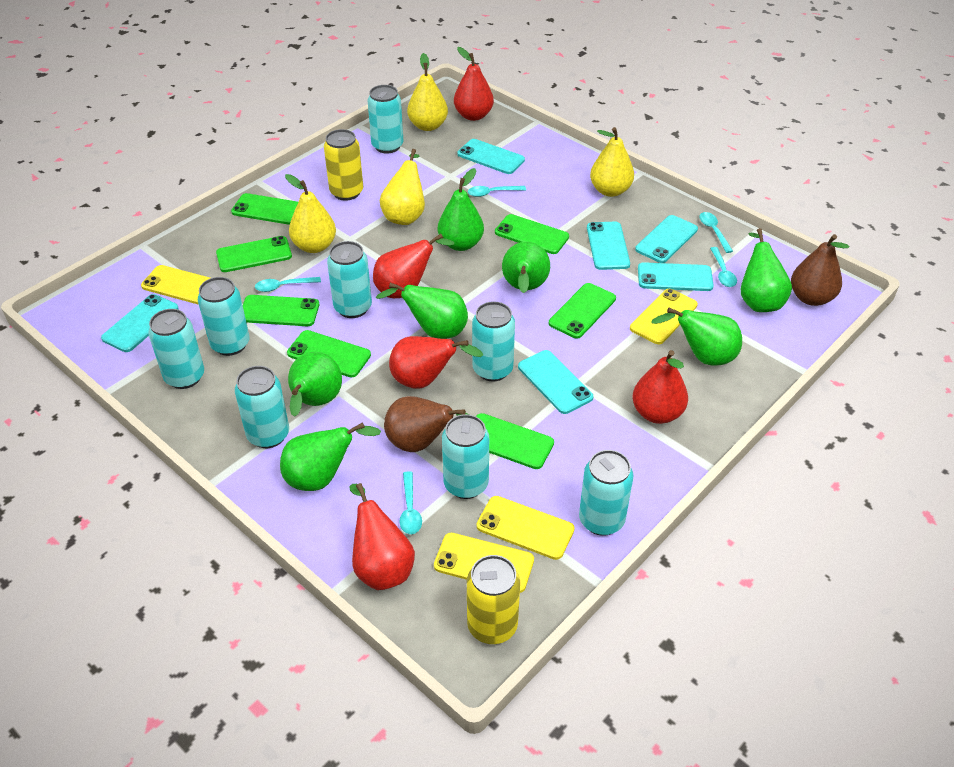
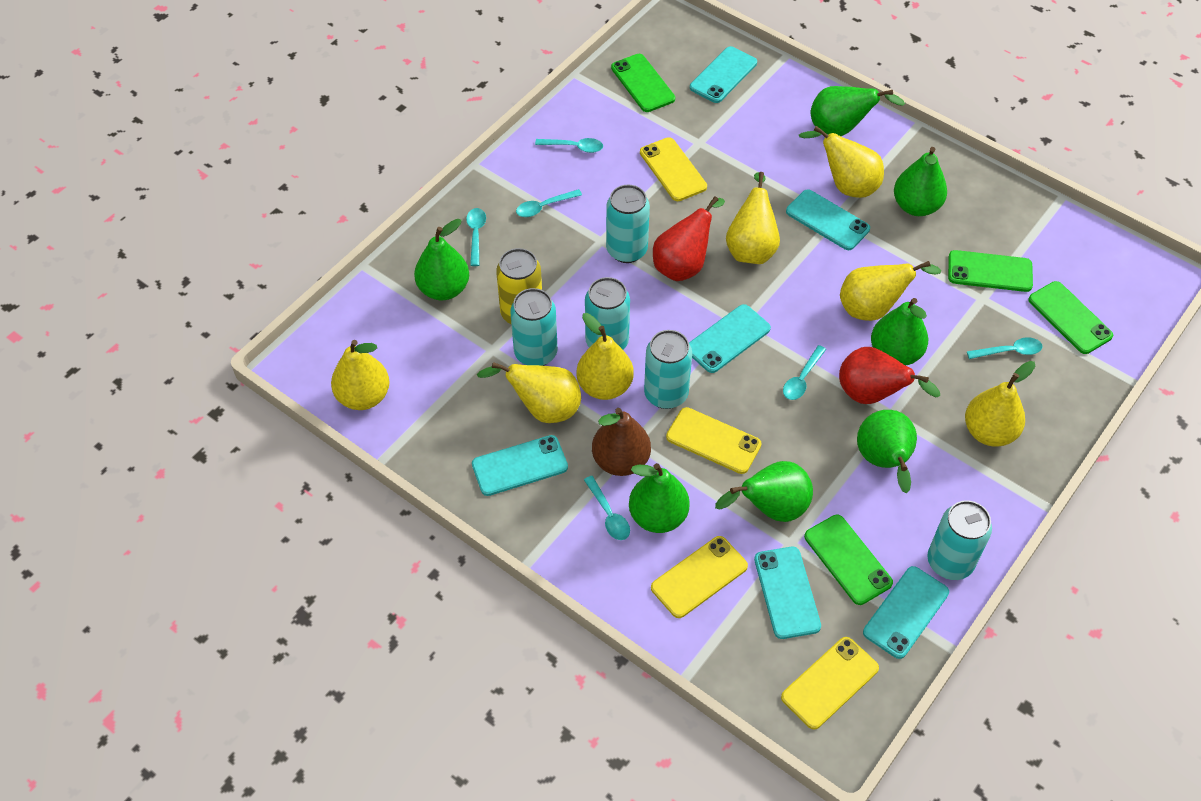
brown pear: 2 -> 1
green phone: 7 -> 4
red pear: 5 -> 2
turquoise can: 8 -> 5
turquoise spoon: 5 -> 6
yellow can: 2 -> 1
yellow pear: 4 -> 7

